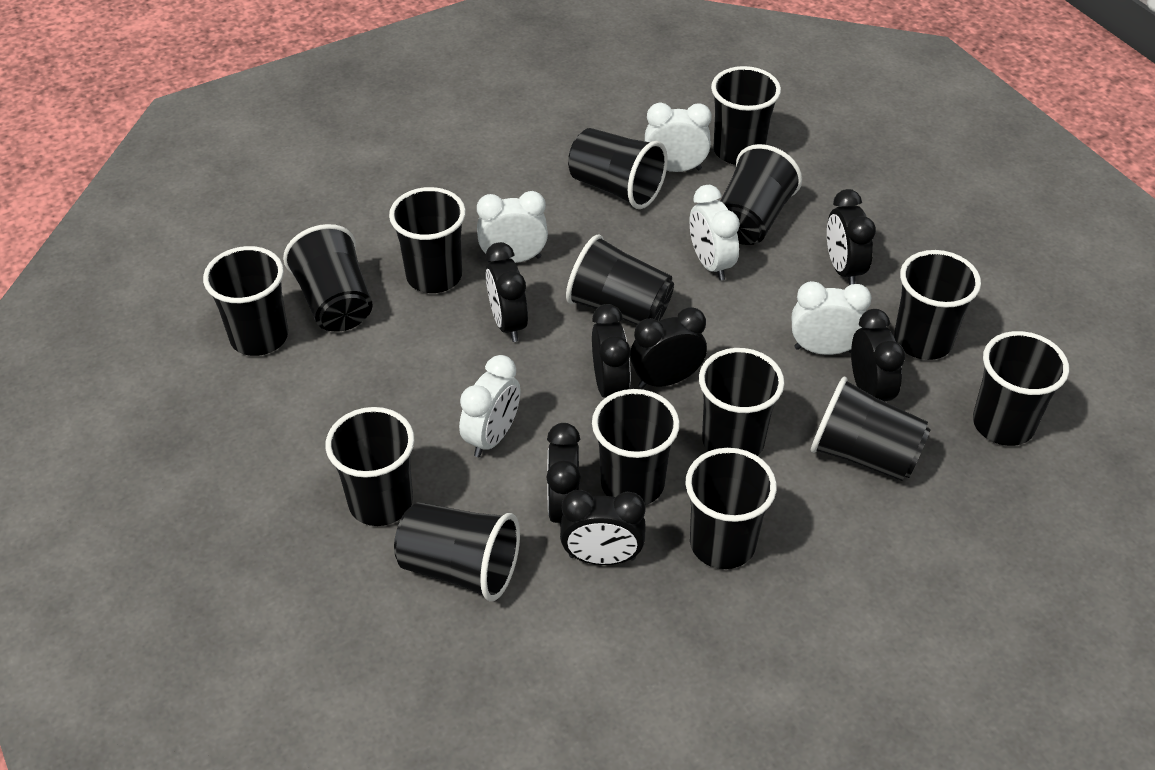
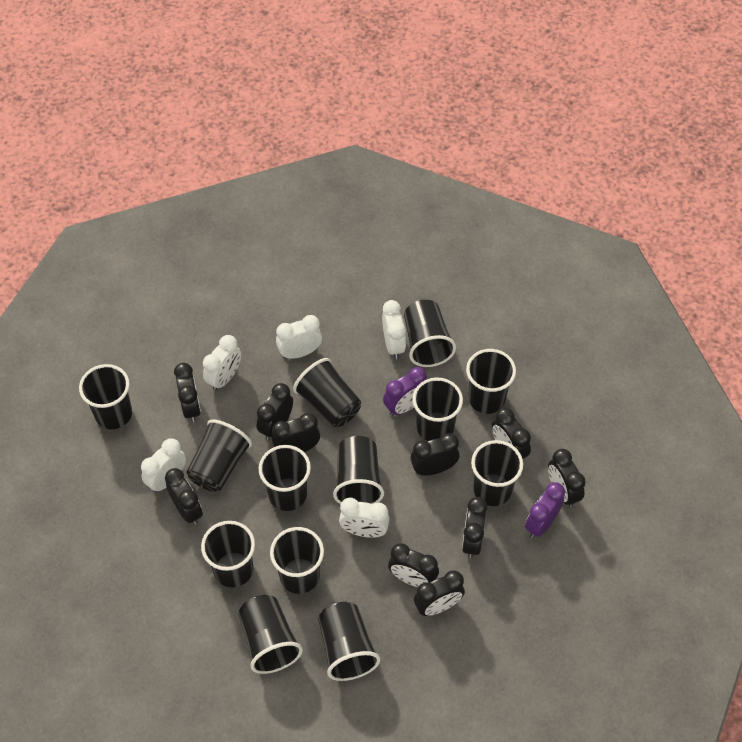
black clock: 7 -> 10
black cup: 15 -> 13
purple clock: 0 -> 2

